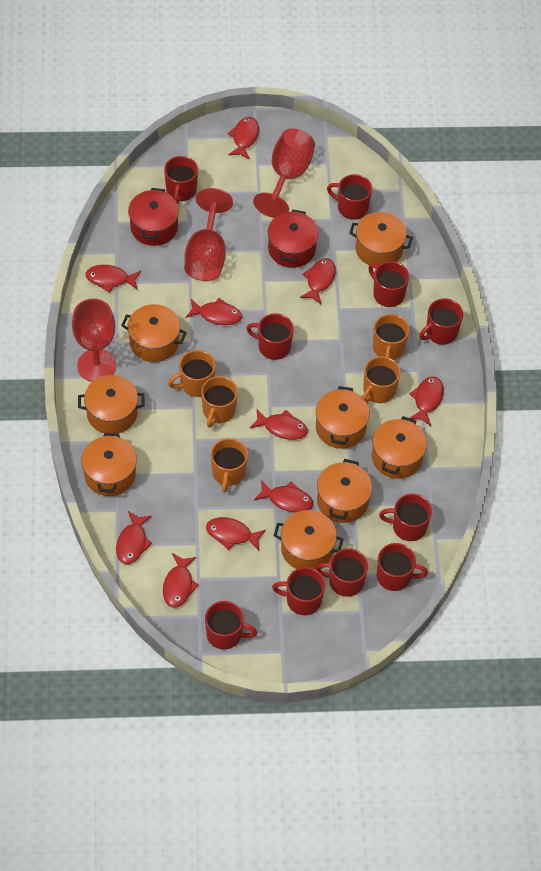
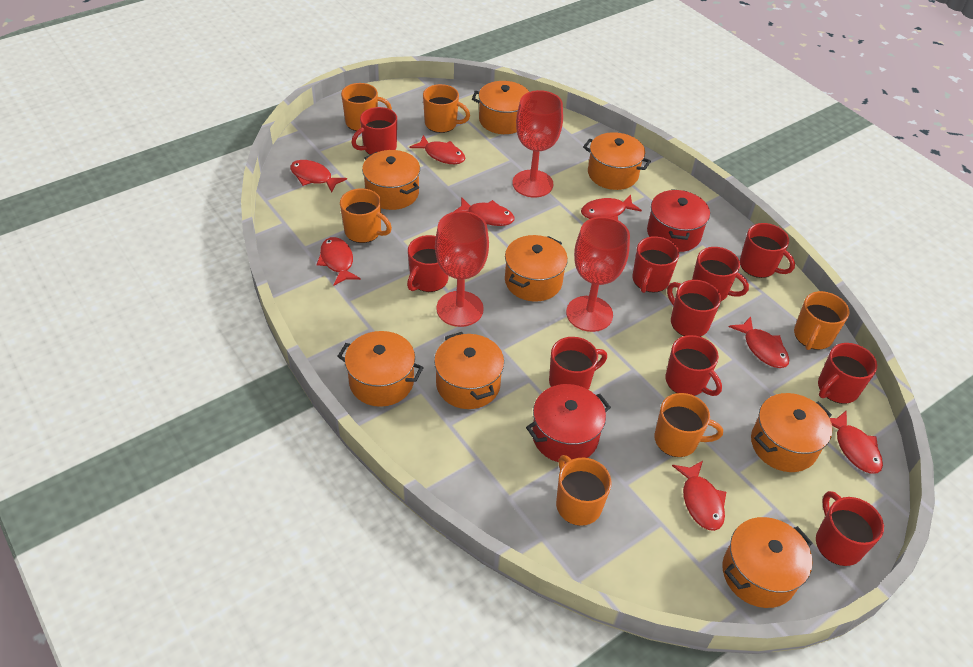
orange mug: 5 -> 6
red fish: 10 -> 8

